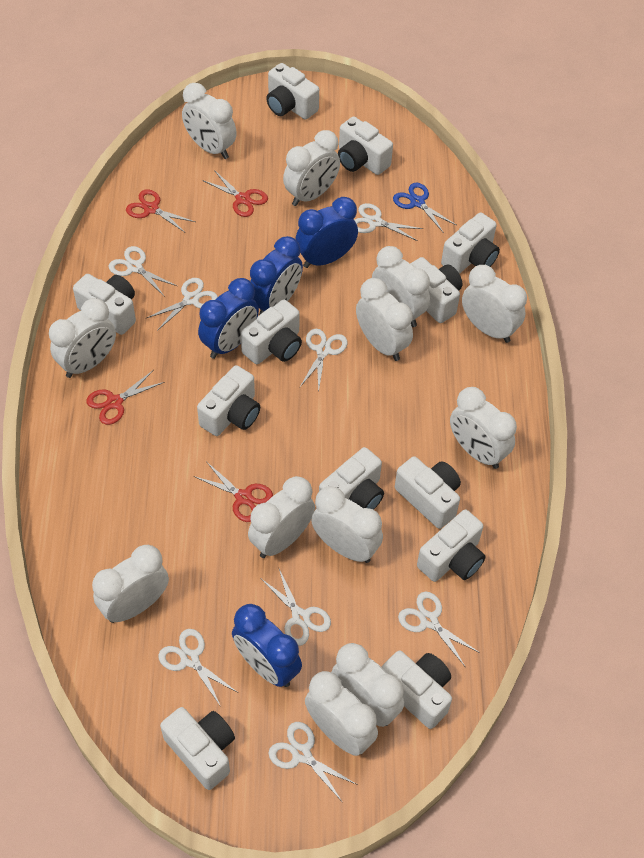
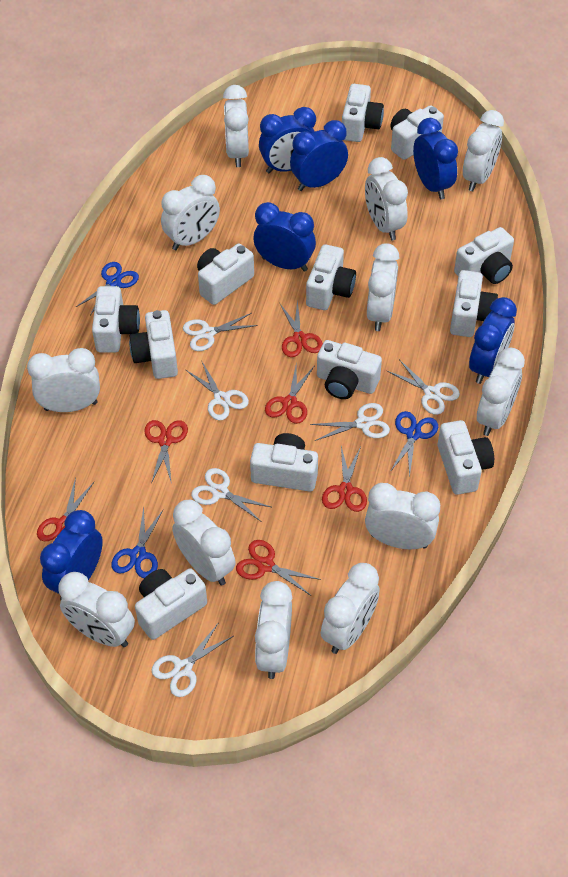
blue clock: 4 -> 6
blue scissors: 1 -> 3
red scissors: 4 -> 6
white scissors: 8 -> 6

